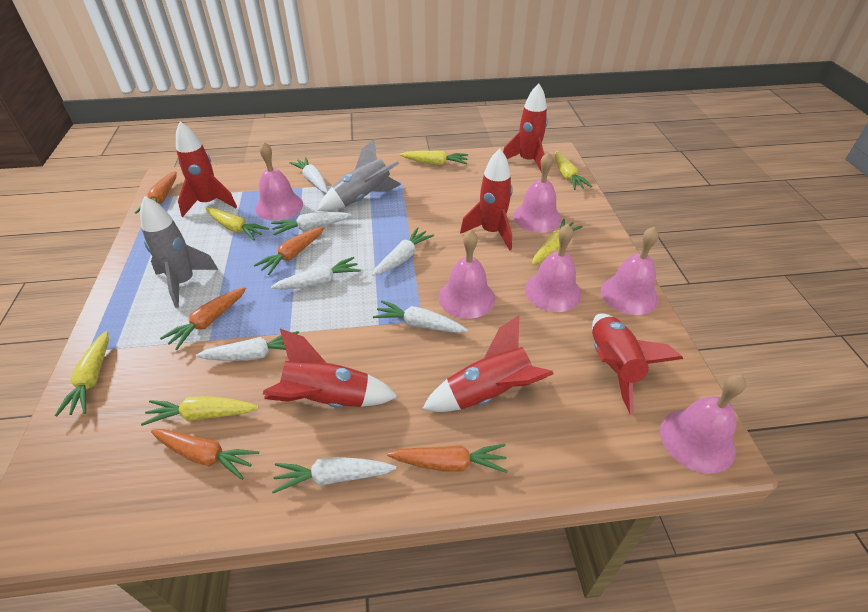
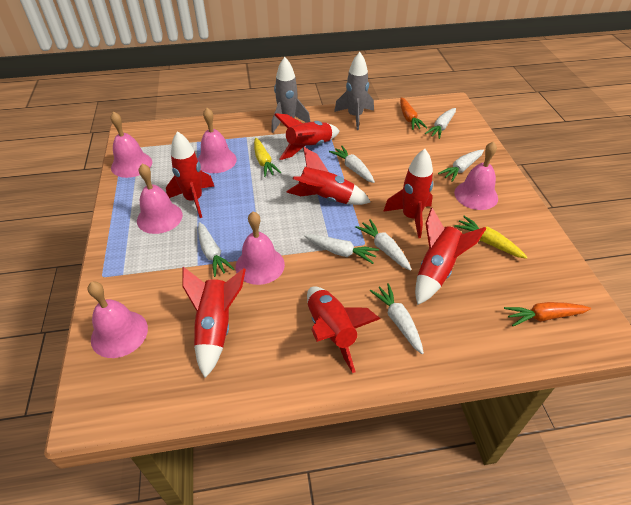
orange carrot: 5 -> 2
red rocket: 6 -> 7
yellow carrot: 6 -> 2

